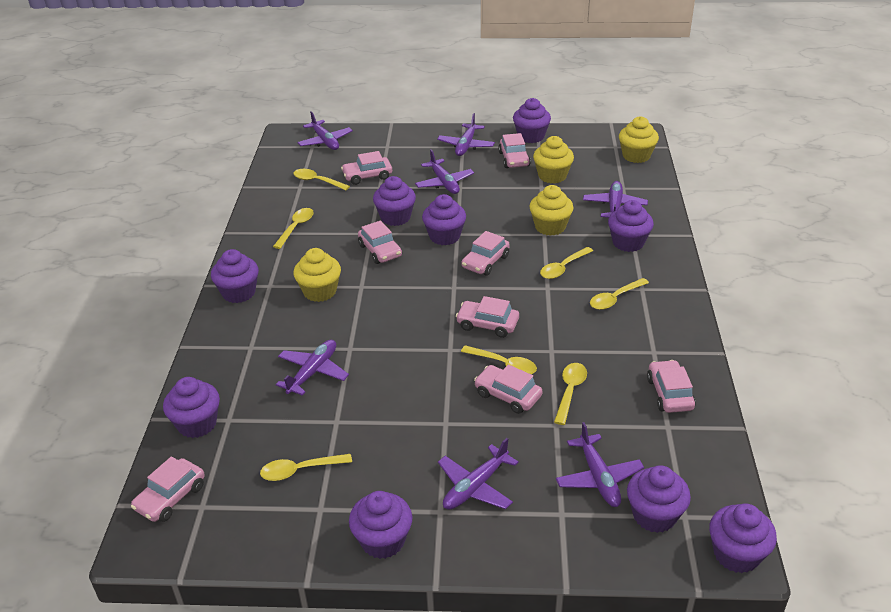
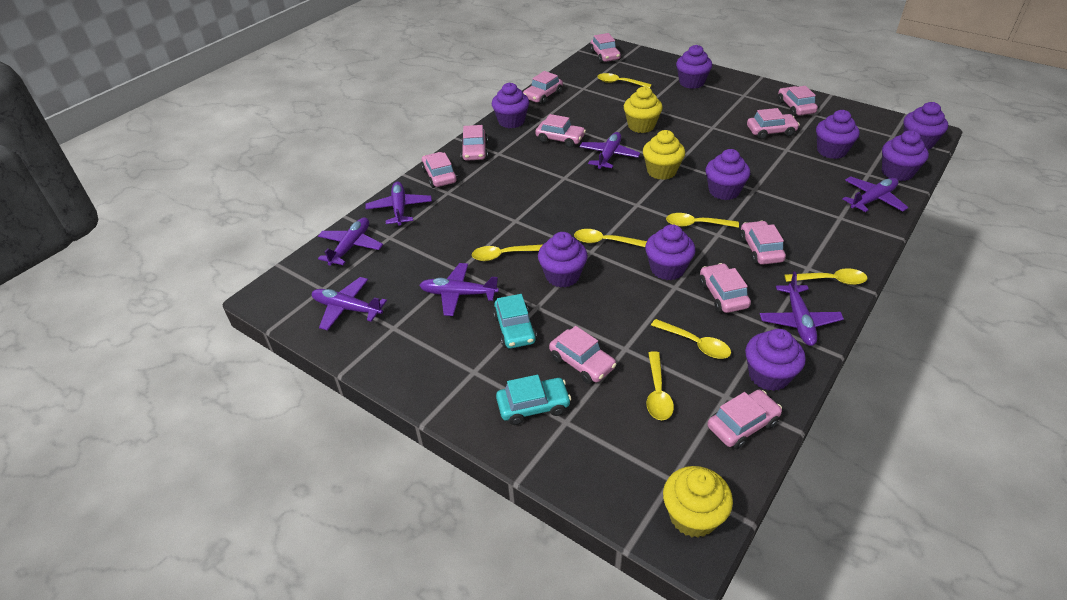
pink car: 8 -> 11
turquoise car: 0 -> 2
yellow cupcake: 4 -> 3

